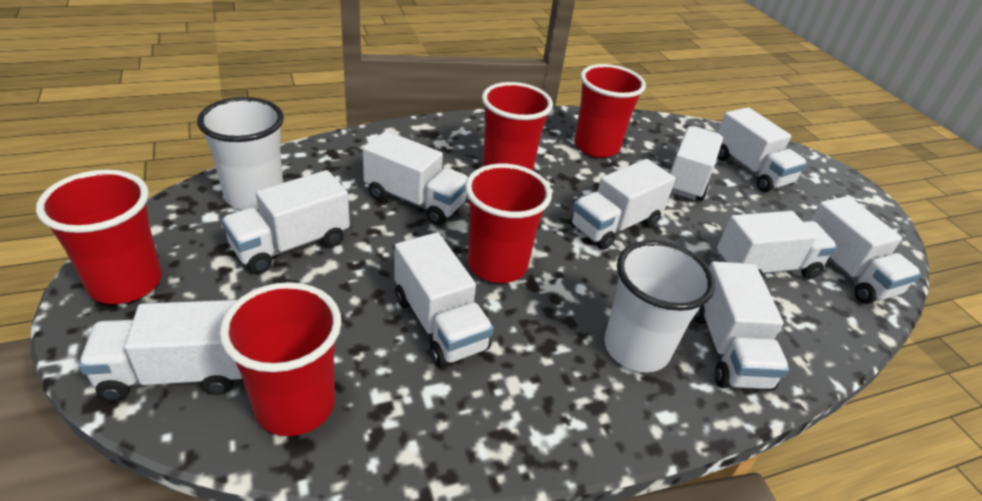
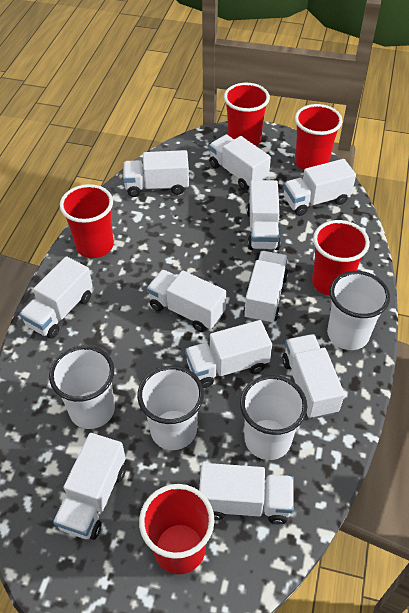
white cup: 2 -> 4
white truck: 10 -> 11

